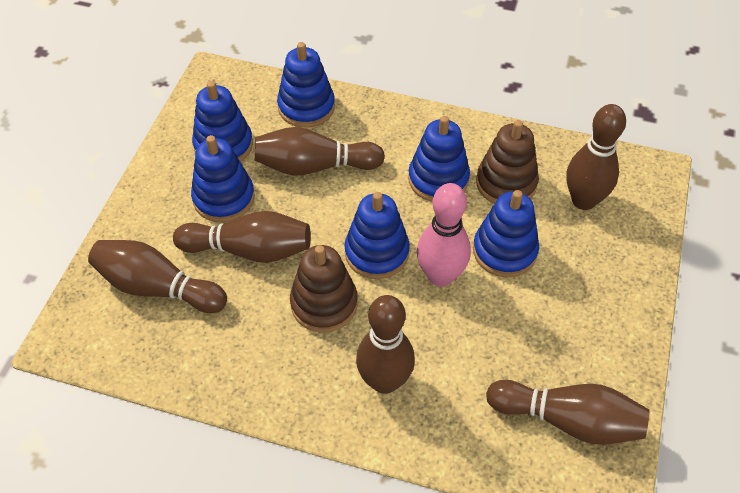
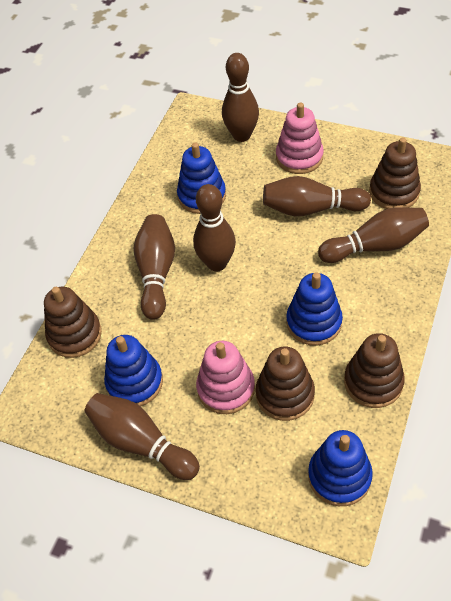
blue stacking toy: 6 -> 4
brown stacking toy: 2 -> 4
pink bowling pin: 1 -> 0
pink stacking toy: 0 -> 2

